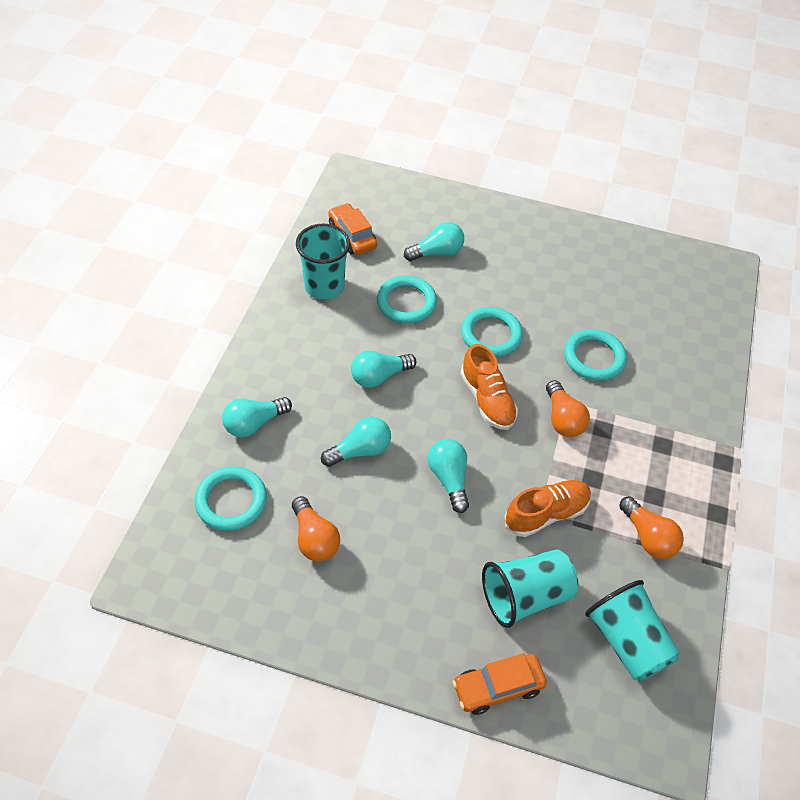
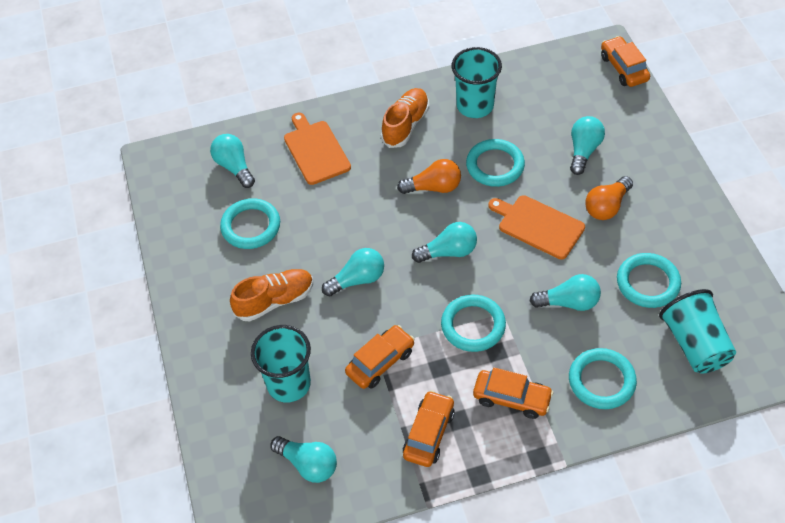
orange car: 2 -> 4
orange cutting board: 0 -> 2
orange light bulb: 3 -> 2
turquoise light bulb: 5 -> 6
turquoise ring: 4 -> 5

